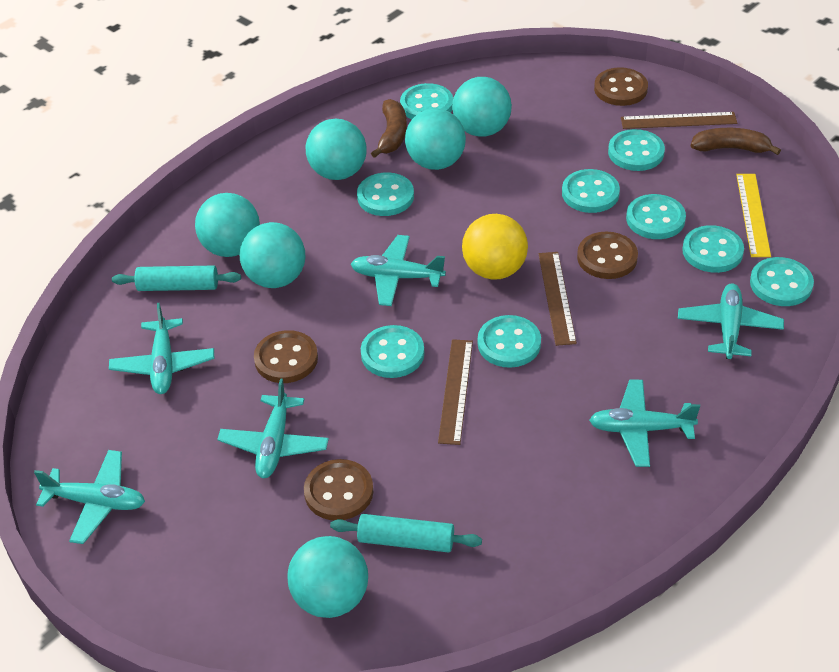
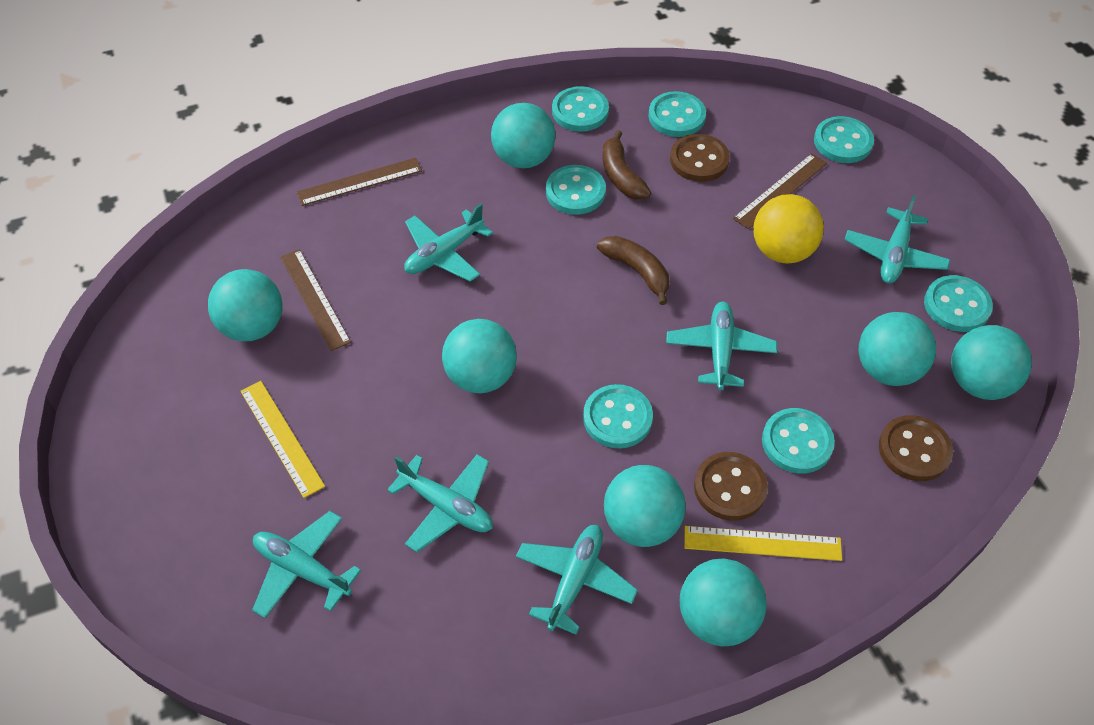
brown button: 4 -> 3
turquoise ball: 6 -> 7
turquoise button: 9 -> 7
turquoise rolling pin: 2 -> 0
yellow ruler: 1 -> 2

